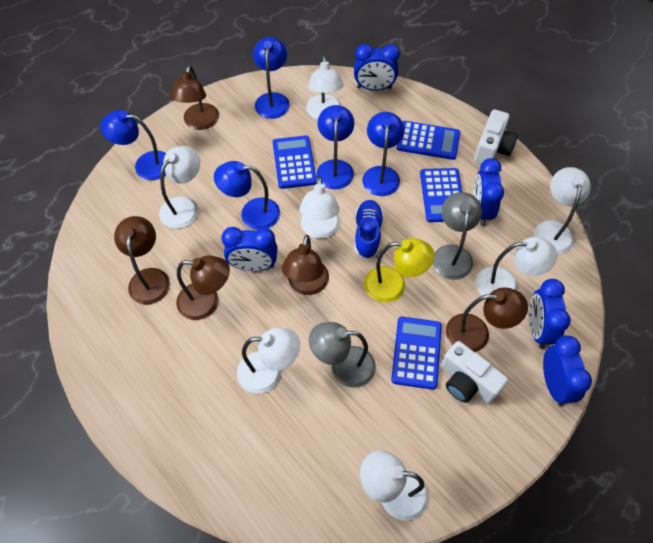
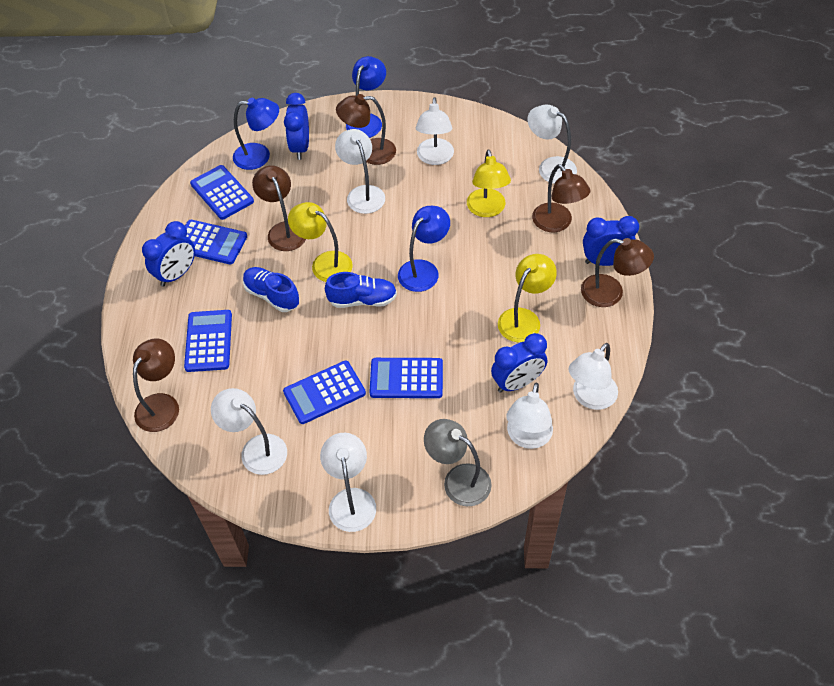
blue calculator: 4 -> 5
blue clock: 5 -> 4
blue lamp: 5 -> 3
blue shoe: 1 -> 2
grey lamp: 2 -> 1
white camera: 2 -> 0
yellow lamp: 1 -> 3

